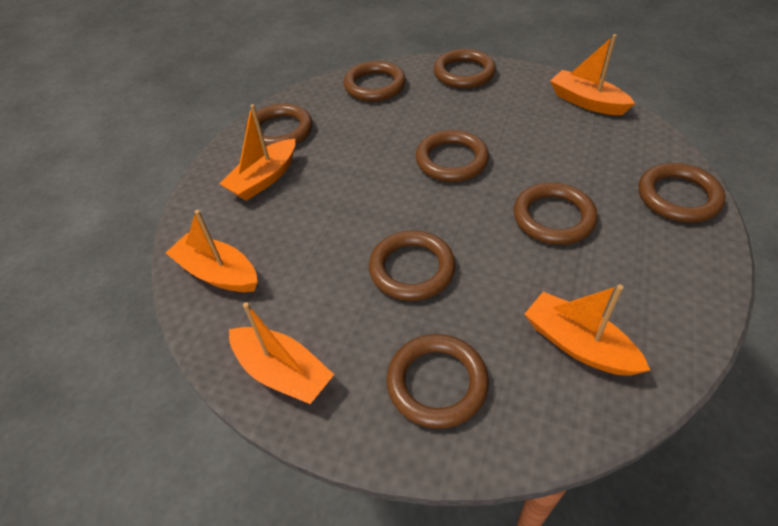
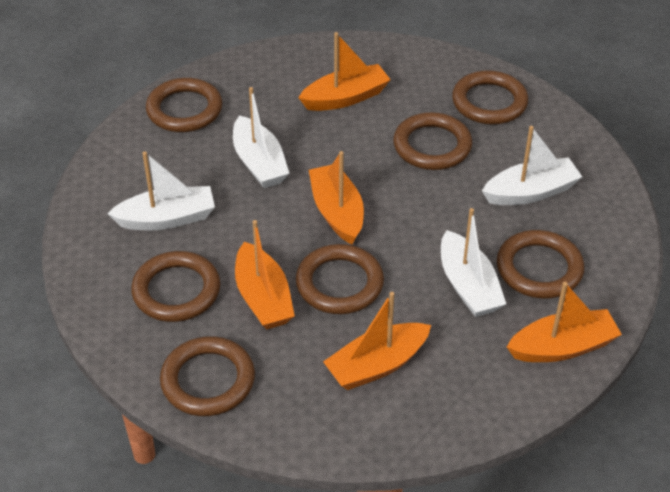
brown ring: 8 -> 7
white boat: 0 -> 4

